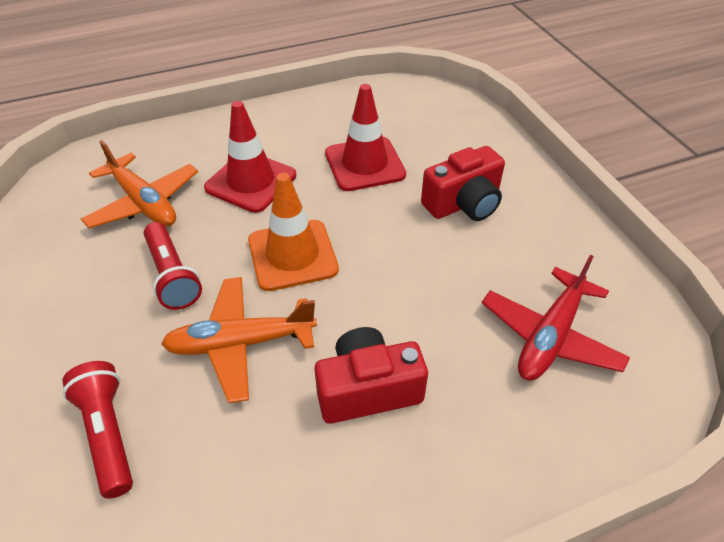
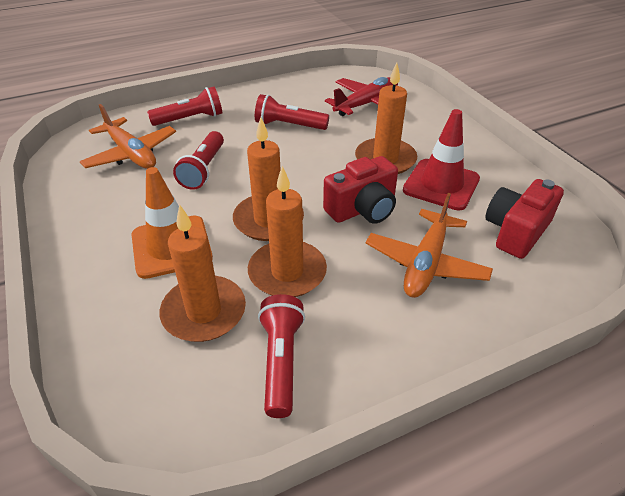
orange candle: 0 -> 4
red flashlight: 2 -> 4
red traffic cone: 2 -> 1

